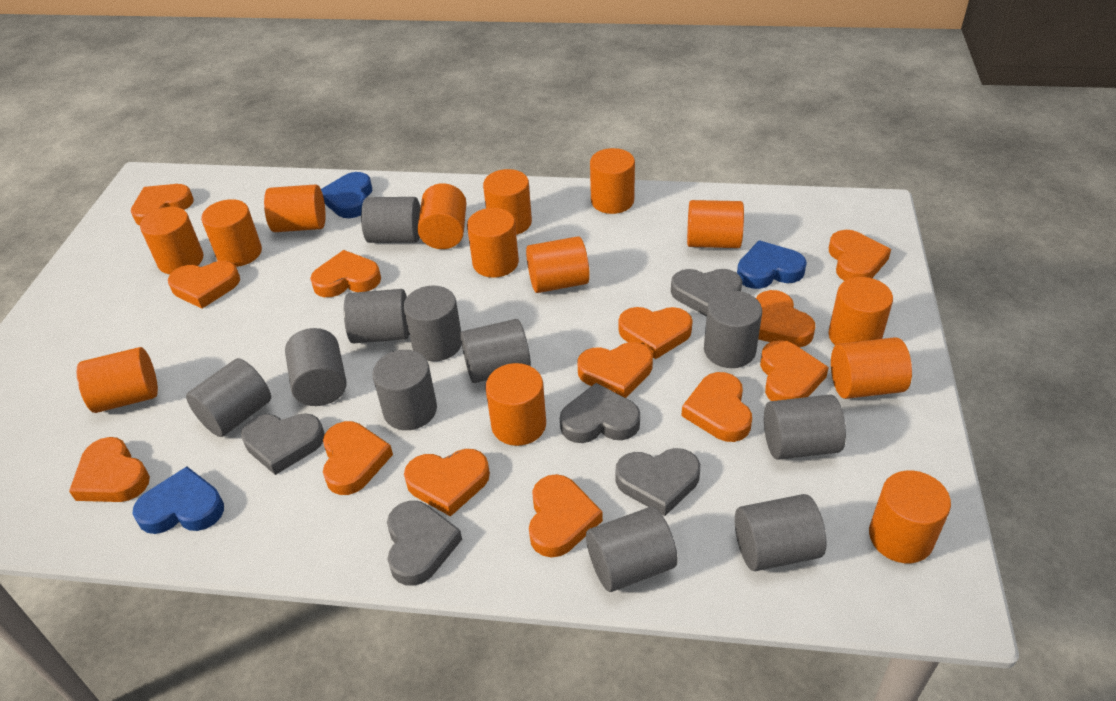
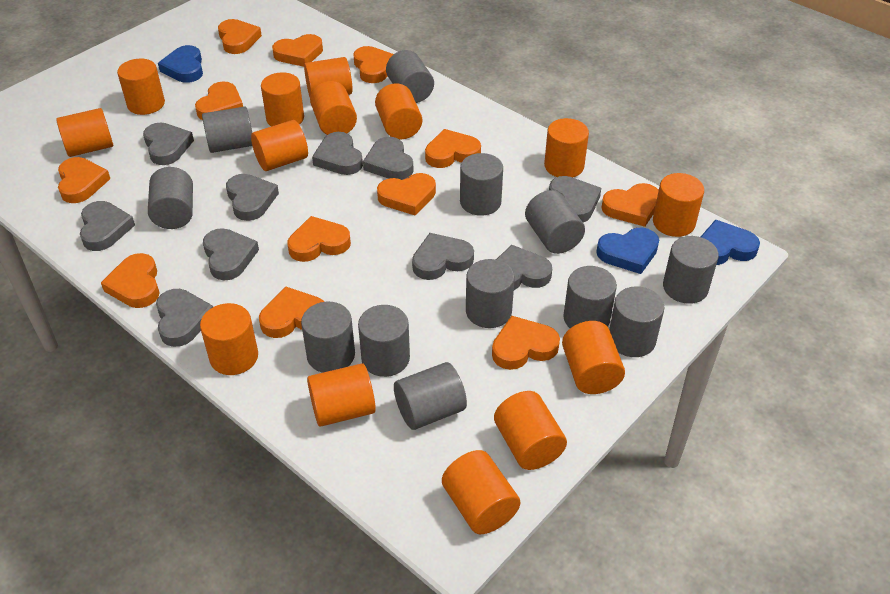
grey cylinder: 11 -> 12
grey heart: 5 -> 10
orange heart: 13 -> 12

